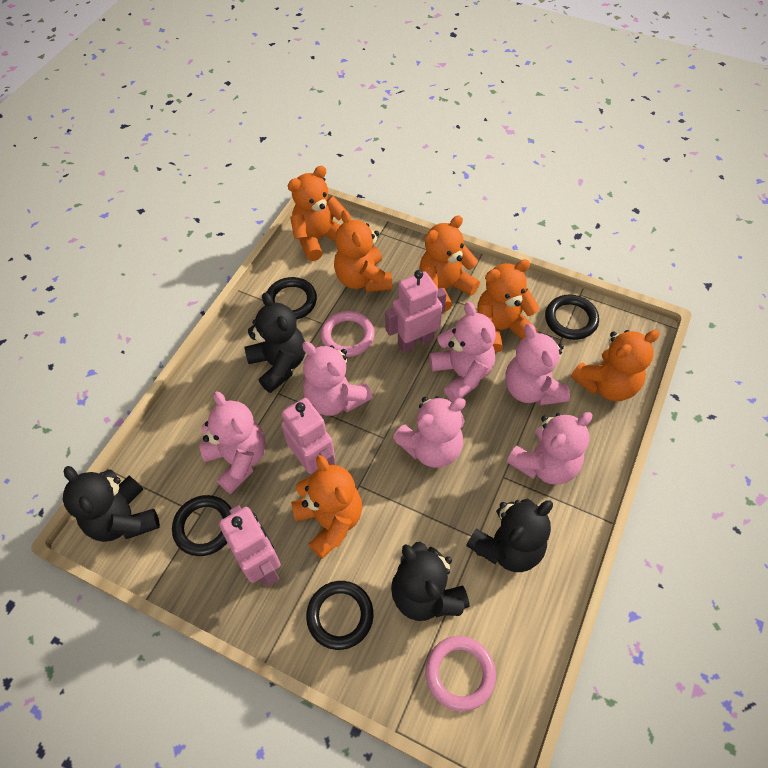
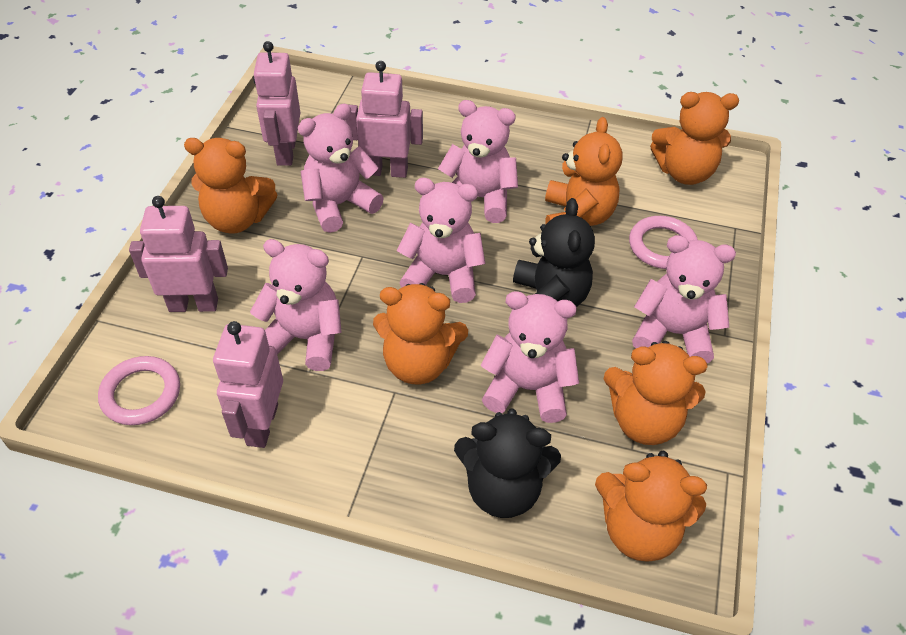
black ring: 4 -> 0
black teddy bear: 4 -> 2
pink robot: 3 -> 4

